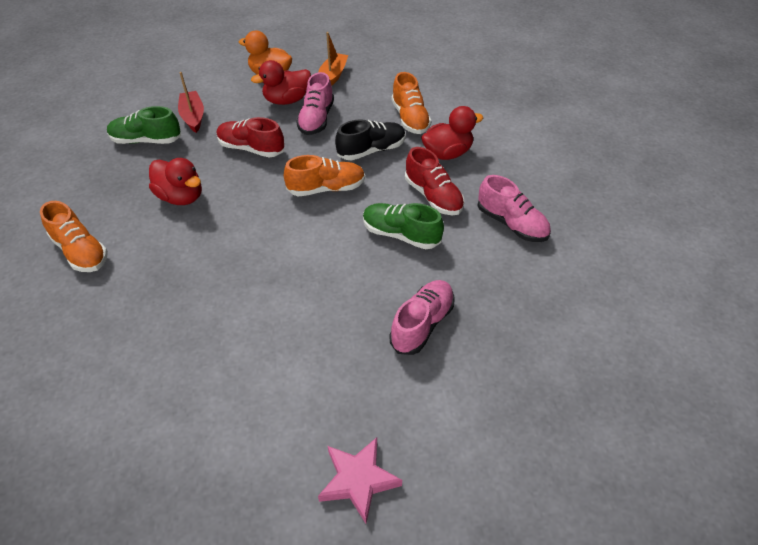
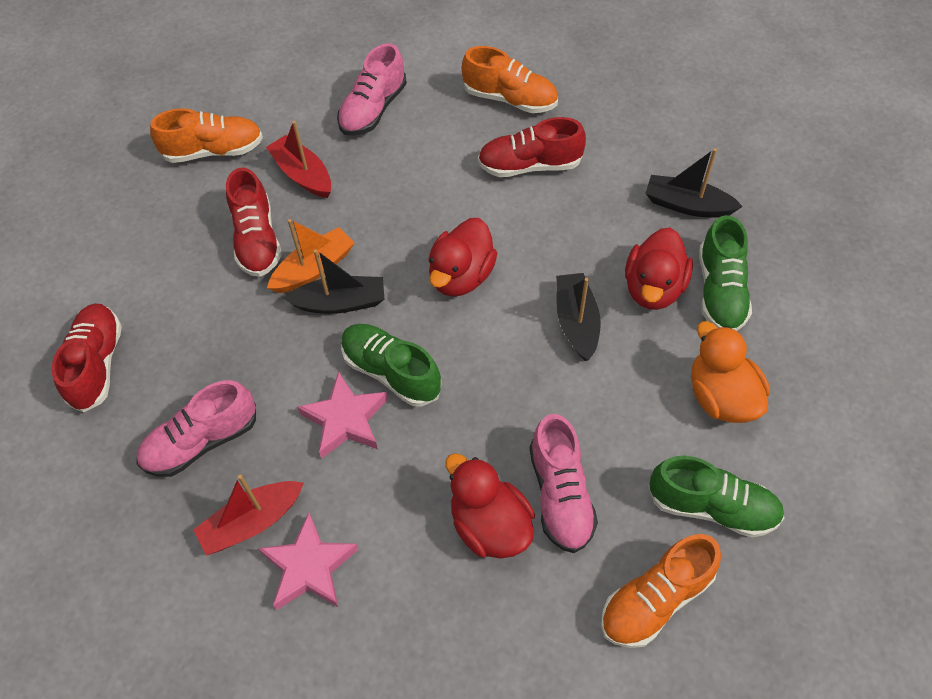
black boat: 0 -> 3
black shoe: 1 -> 0
green shoe: 2 -> 3
pink star: 1 -> 2
red boat: 1 -> 2
red shoe: 2 -> 3

